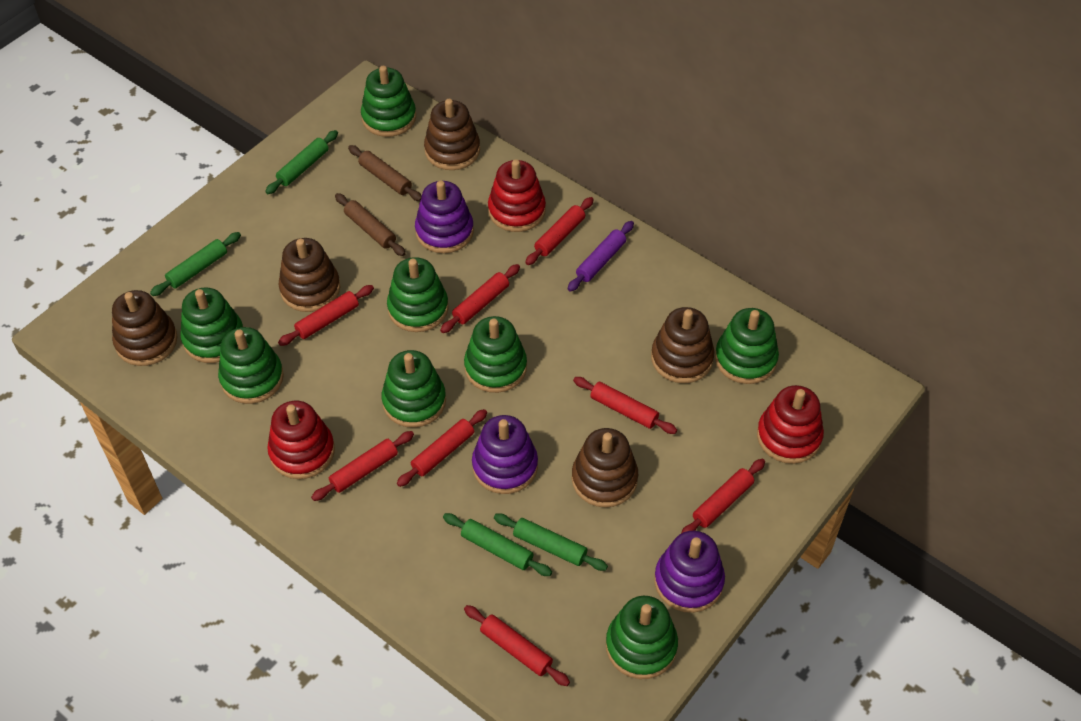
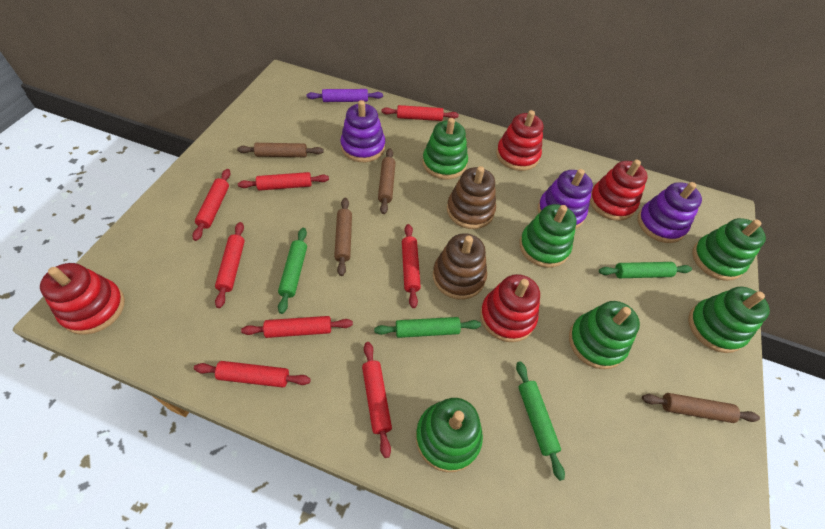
brown rolling pin: 2 -> 4
brown stacking toy: 5 -> 2
green stacking toy: 8 -> 6
red stacking toy: 3 -> 4

